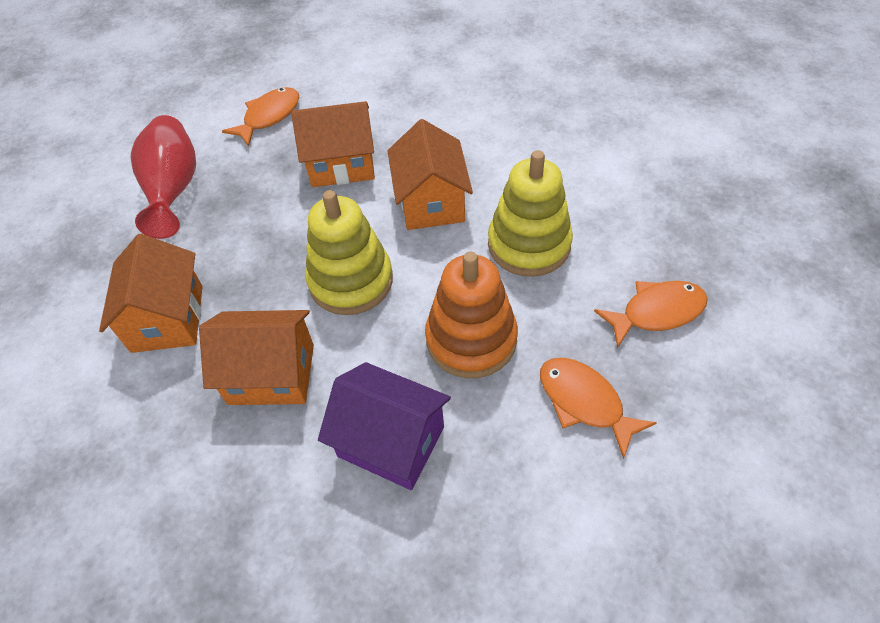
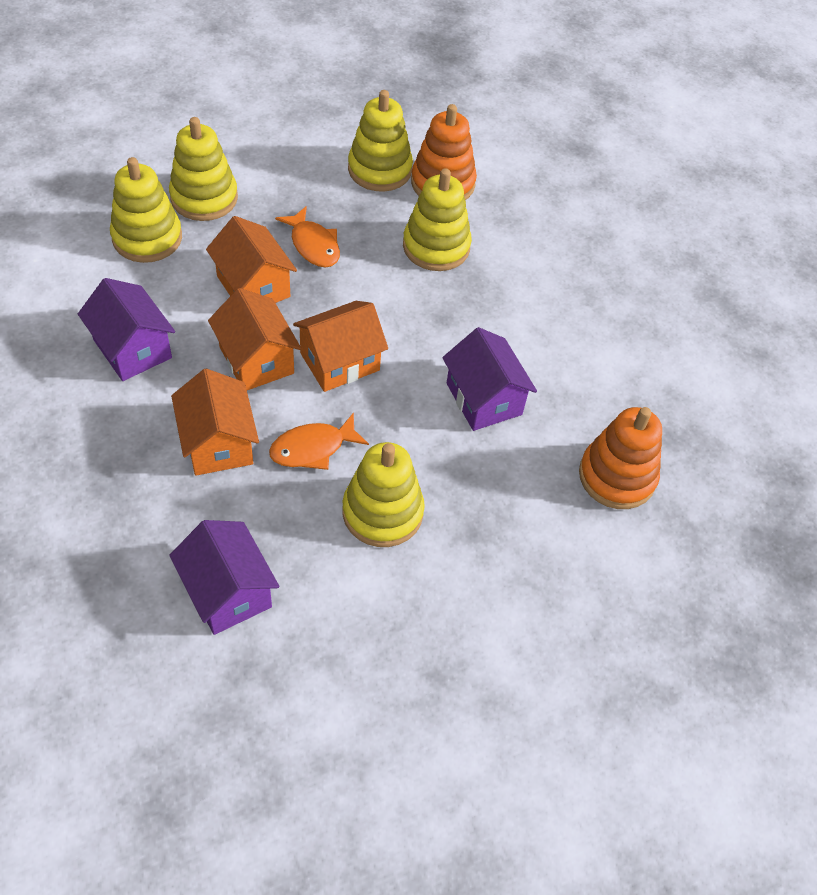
orange fish: 3 -> 2
orange stacking toy: 1 -> 2
purple house: 1 -> 3
red vase: 1 -> 0
yellow stacking toy: 2 -> 5

